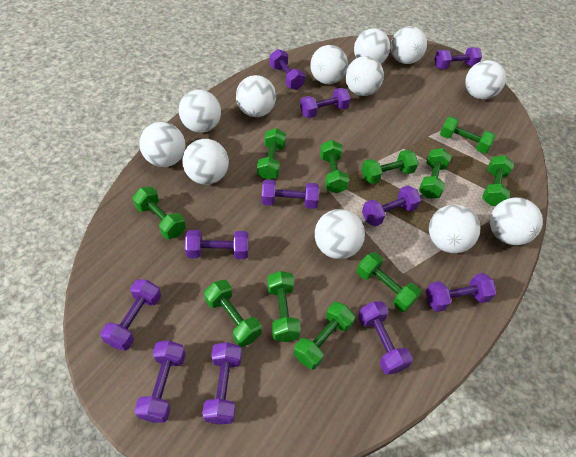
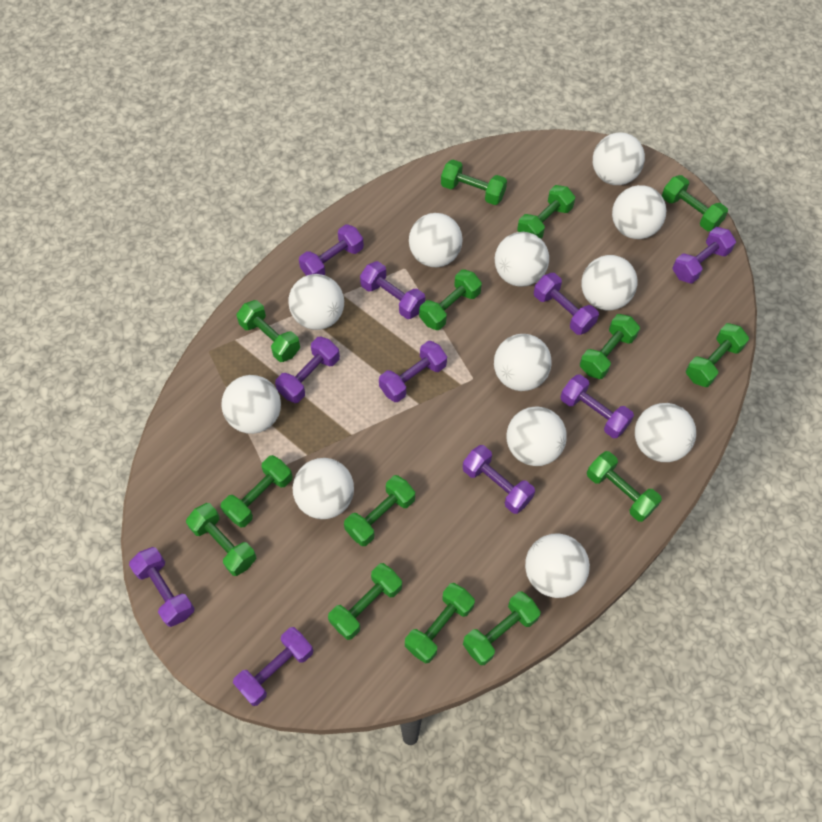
green dumbbell: 11 -> 14
purple dumbbell: 11 -> 10

